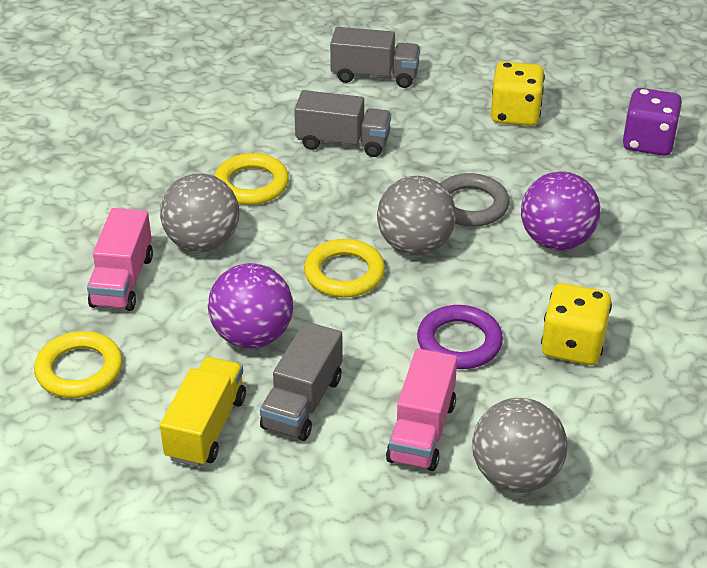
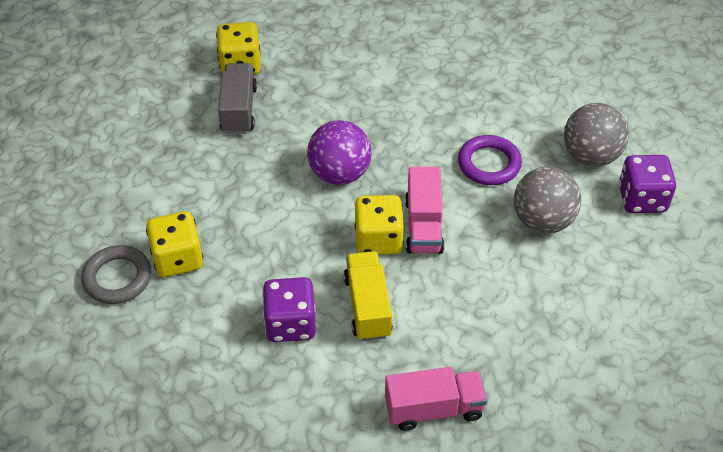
grey ball: 3 -> 2
grey truck: 3 -> 1
purple ball: 2 -> 1
purple dice: 1 -> 2
yellow dice: 2 -> 3
yellow ring: 3 -> 0

